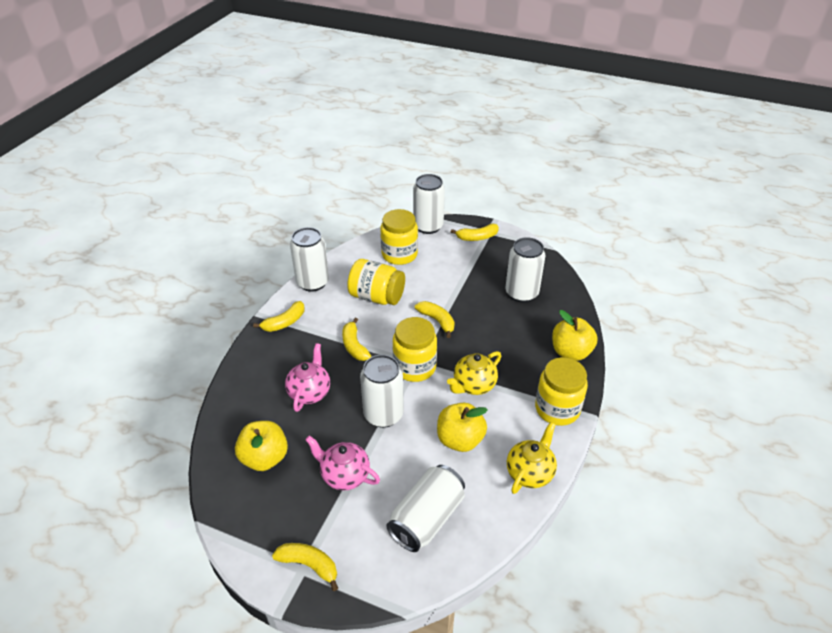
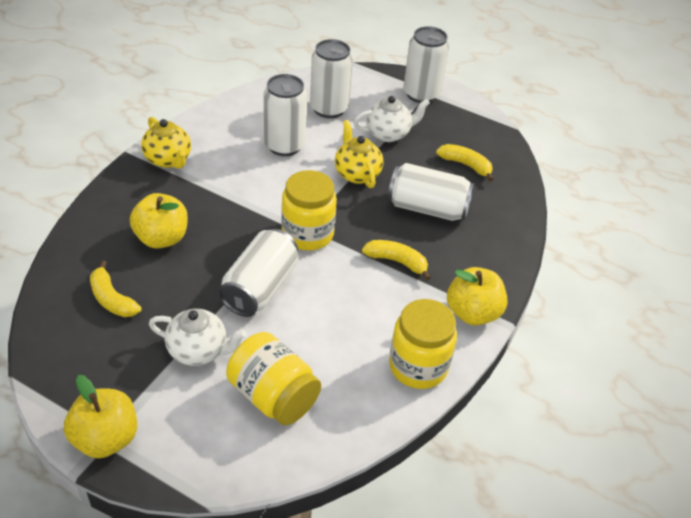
pink teapot: 2 -> 0
white teapot: 0 -> 2
yellow banana: 5 -> 3
yellow jar: 4 -> 3

